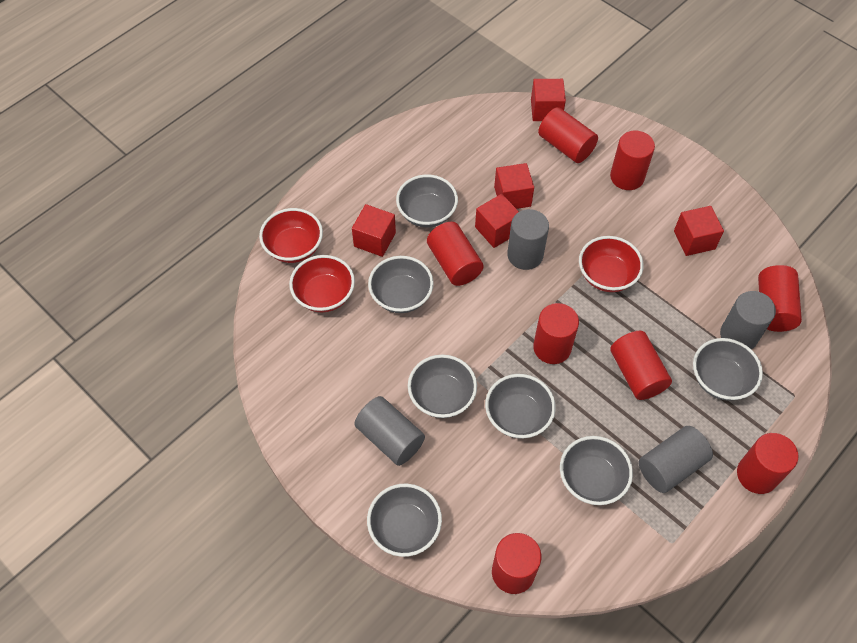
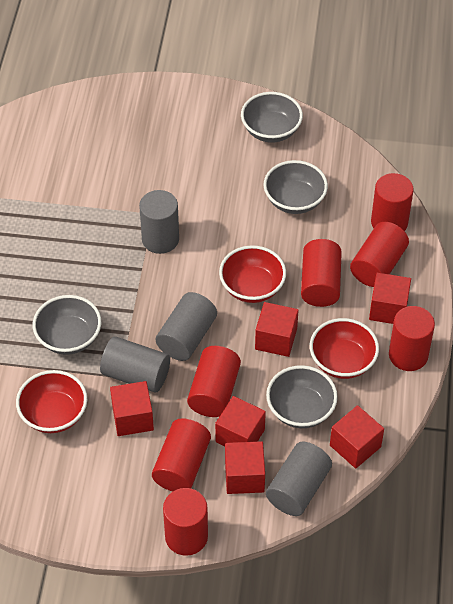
grey bowl: 7 -> 4
red cube: 5 -> 6
red cylinder: 8 -> 7

